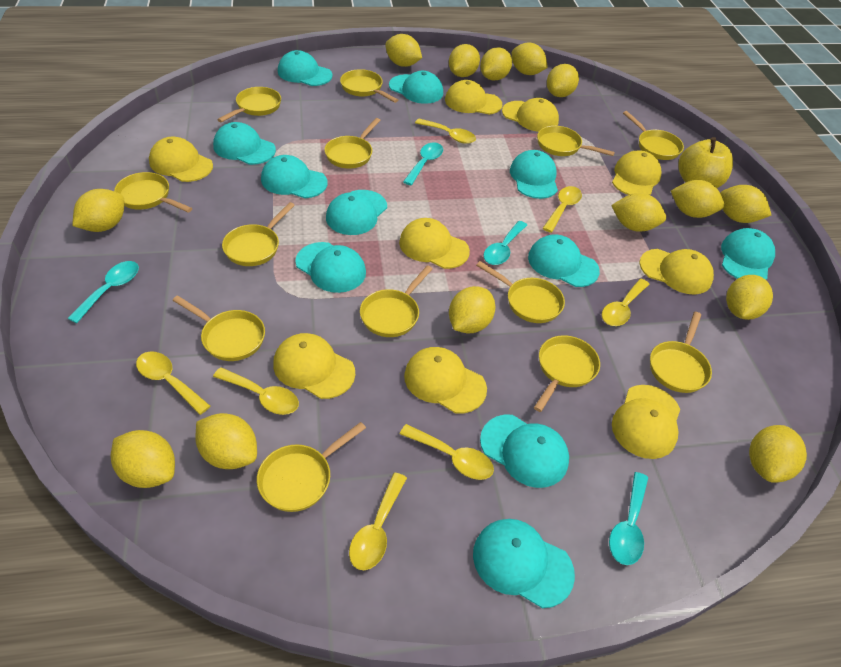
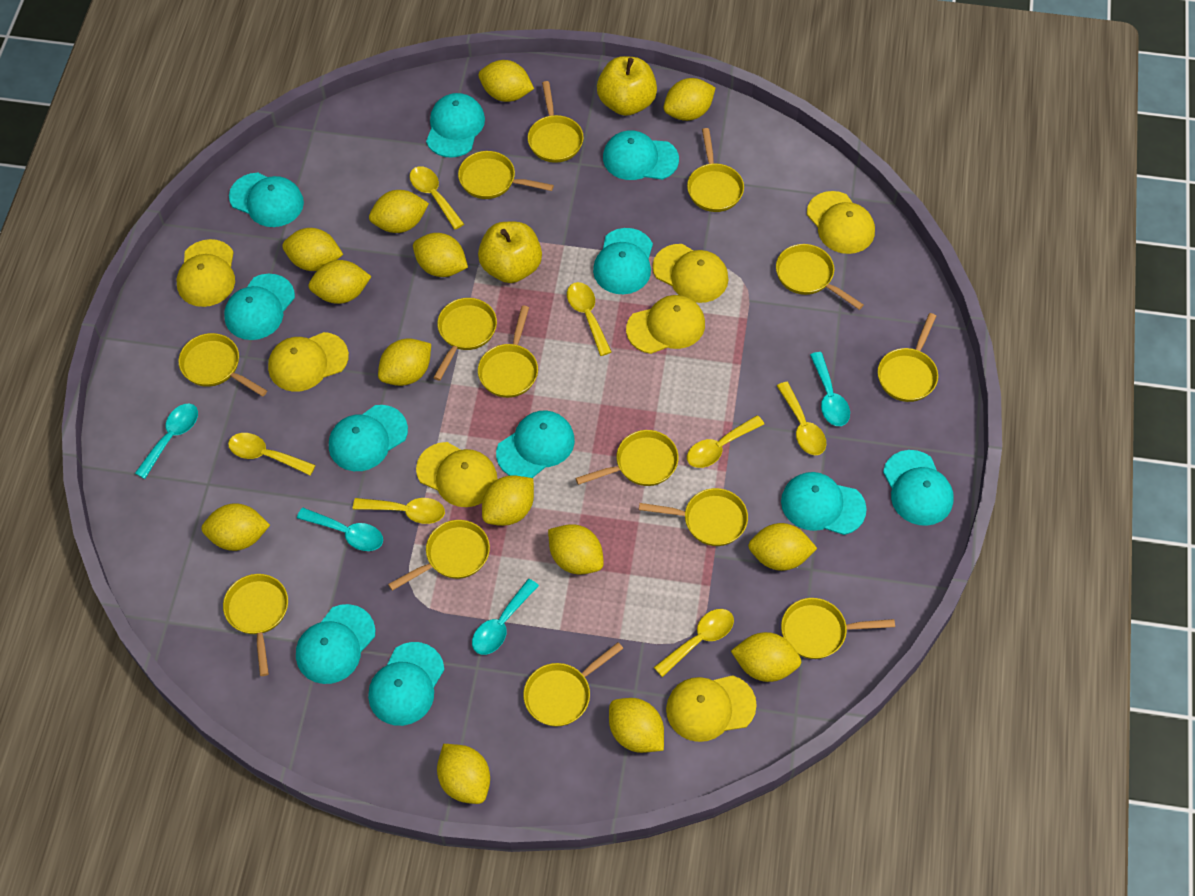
yellow apple: 1 -> 2
yellow cap: 9 -> 7
yellow pan: 13 -> 14

